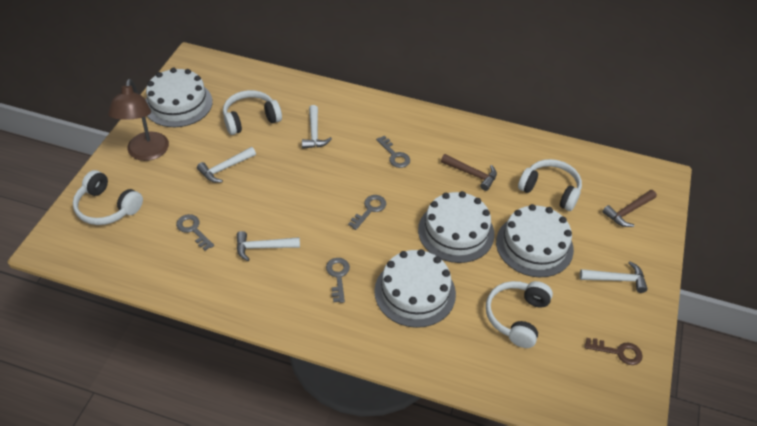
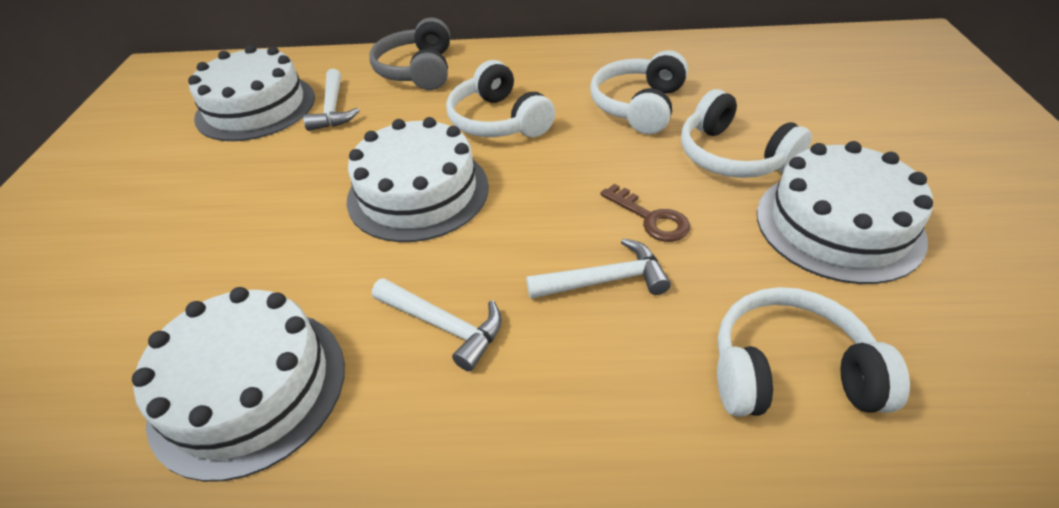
brown hammer: 2 -> 0
brown lamp: 1 -> 0
grey headphones: 0 -> 1
grey key: 4 -> 0
white hammer: 4 -> 3

